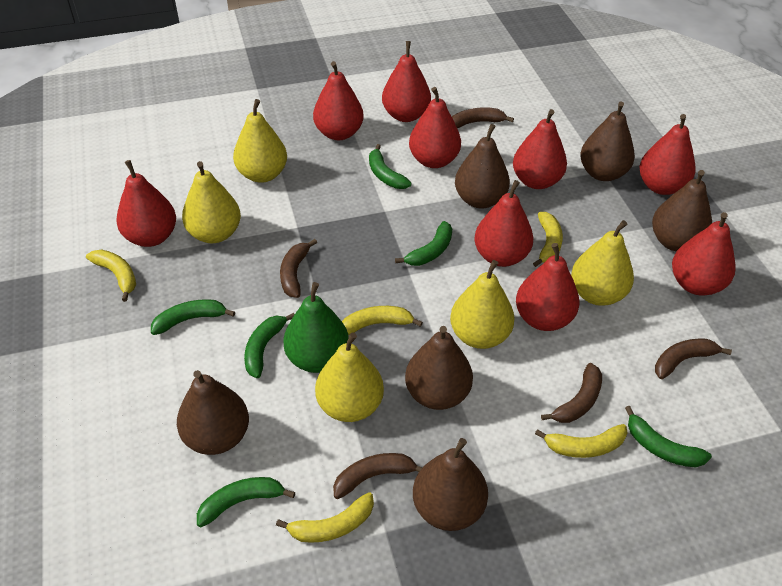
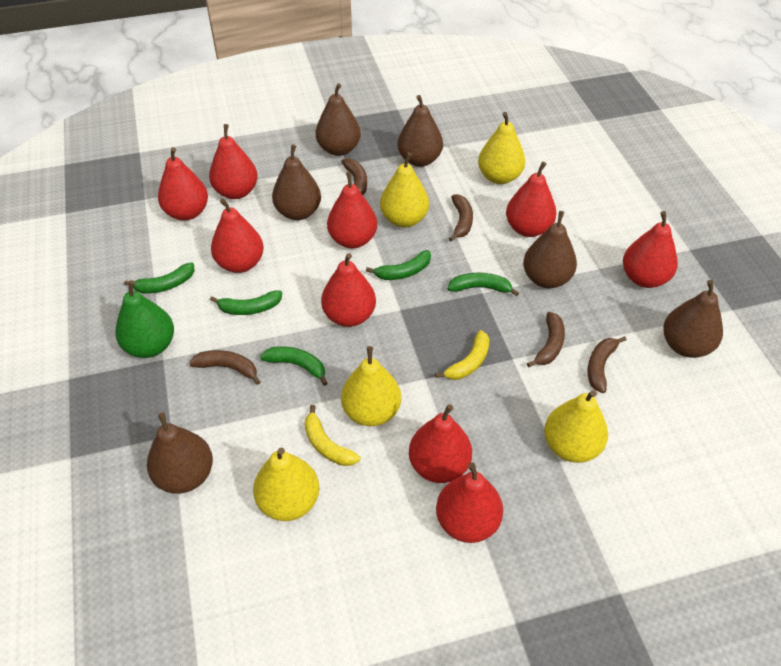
green banana: 6 -> 5
yellow banana: 5 -> 2

